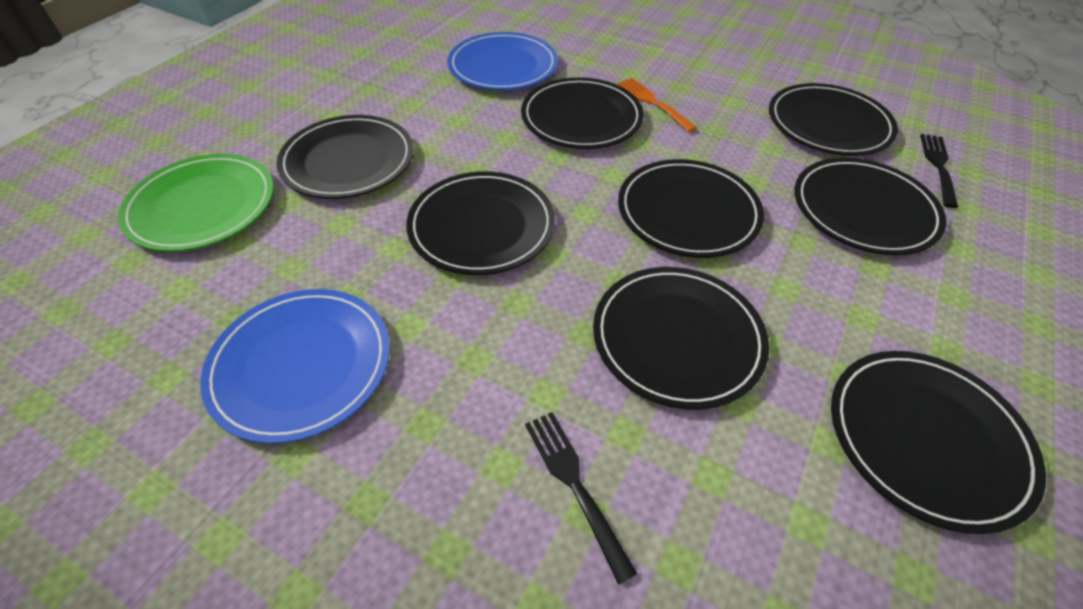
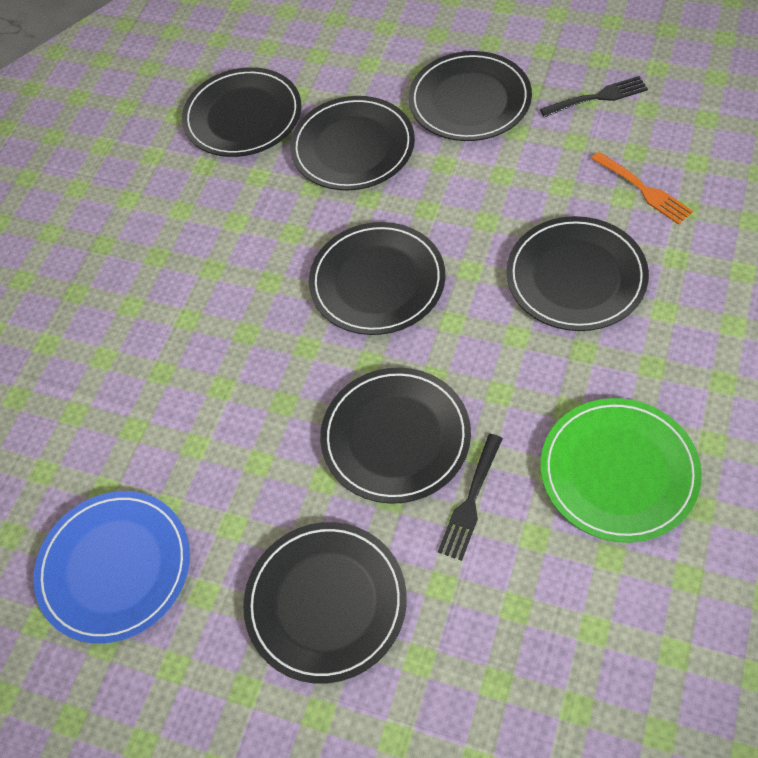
black plate: 8 -> 7
blue plate: 2 -> 1

